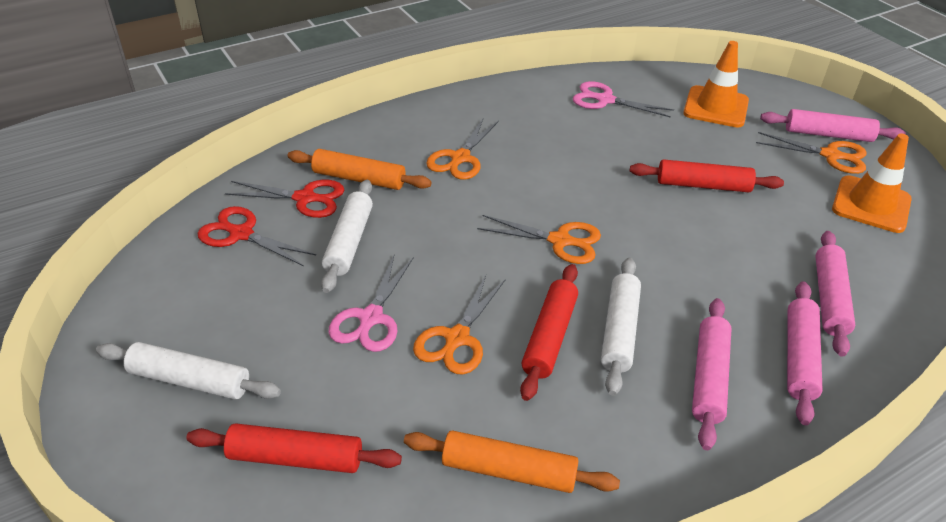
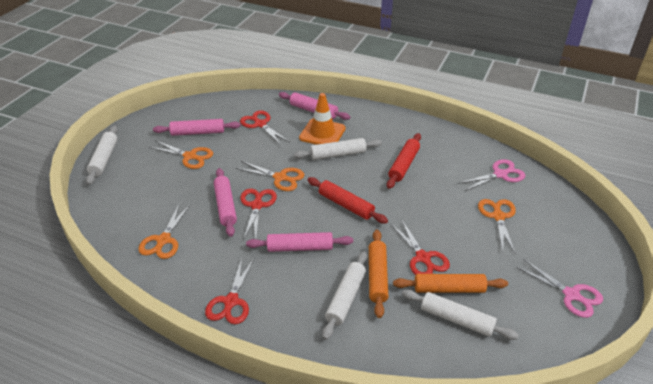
orange traffic cone: 2 -> 1
red rolling pin: 3 -> 2
red scissors: 2 -> 4
white rolling pin: 3 -> 4

